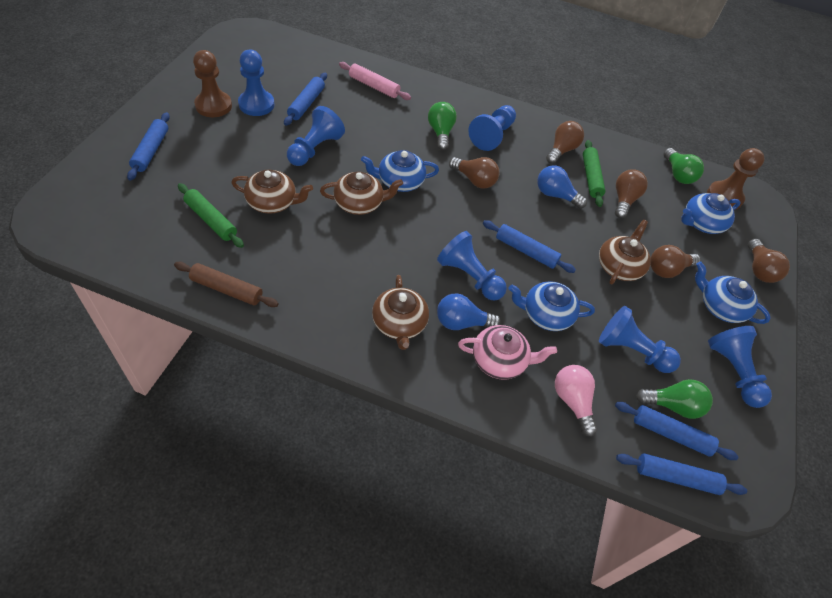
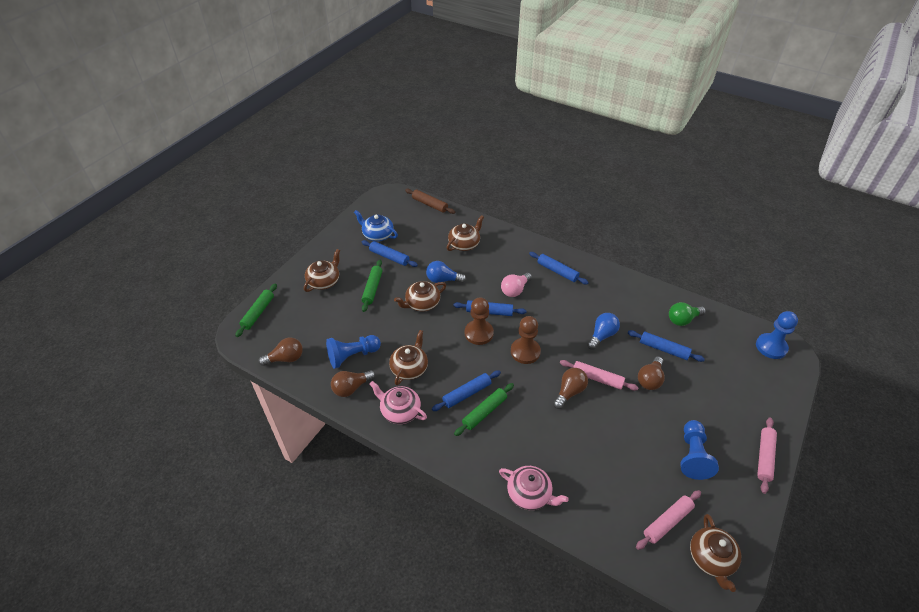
blue pawn: 6 -> 3
blue teapot: 4 -> 1
brown light bulb: 5 -> 4
brown teapot: 4 -> 5
green light bulb: 3 -> 1
green rolling pin: 2 -> 3
pink rolling pin: 1 -> 3
pink teapot: 1 -> 2

